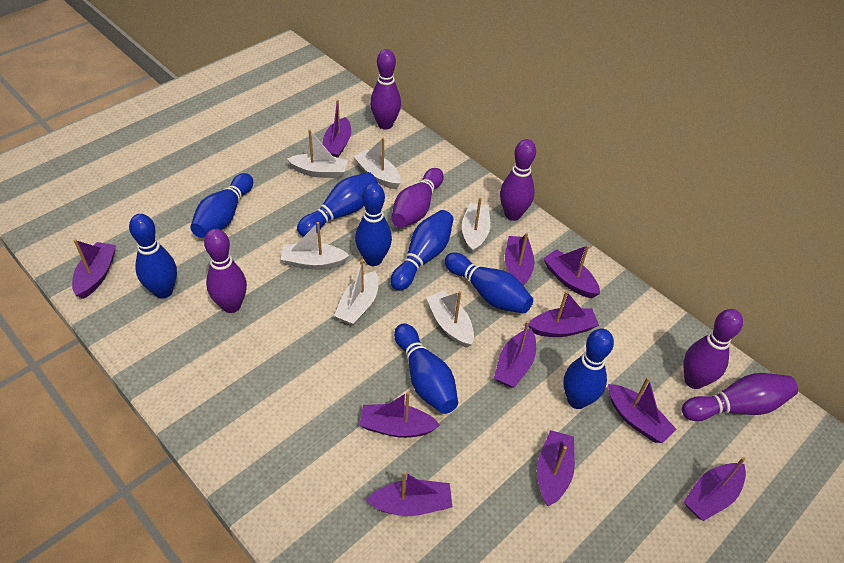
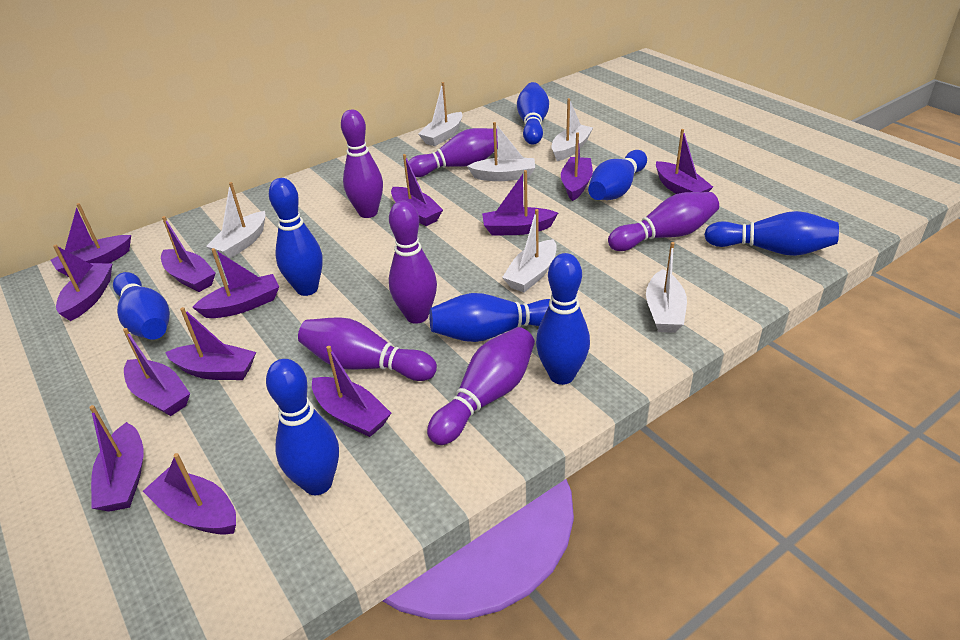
purple boat: 11 -> 13

